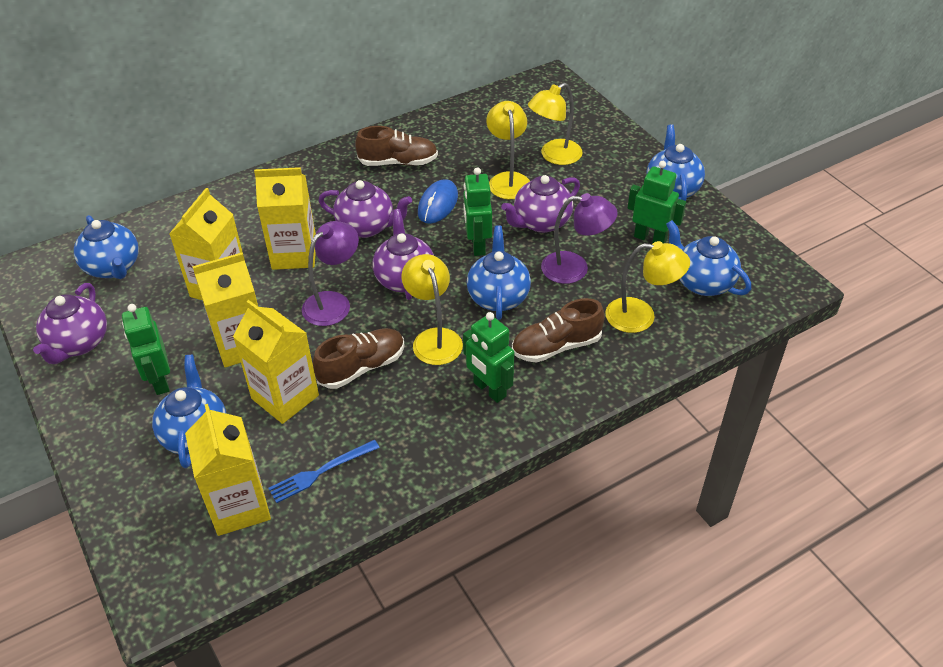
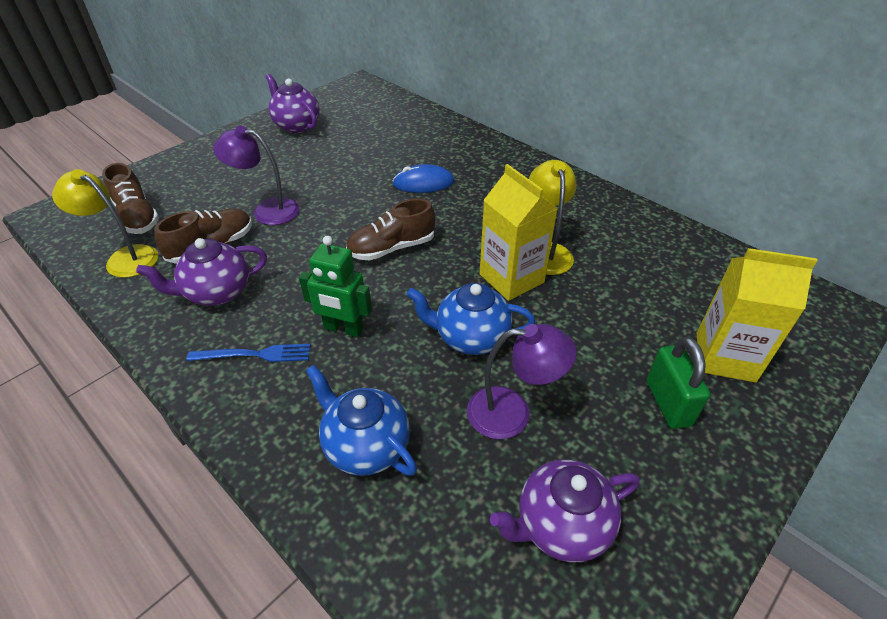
blue teapot: 5 -> 2
green padlock: 0 -> 1
green robot: 4 -> 1
purple teapot: 4 -> 3
yellow carton: 5 -> 2
yellow lamp: 4 -> 2

